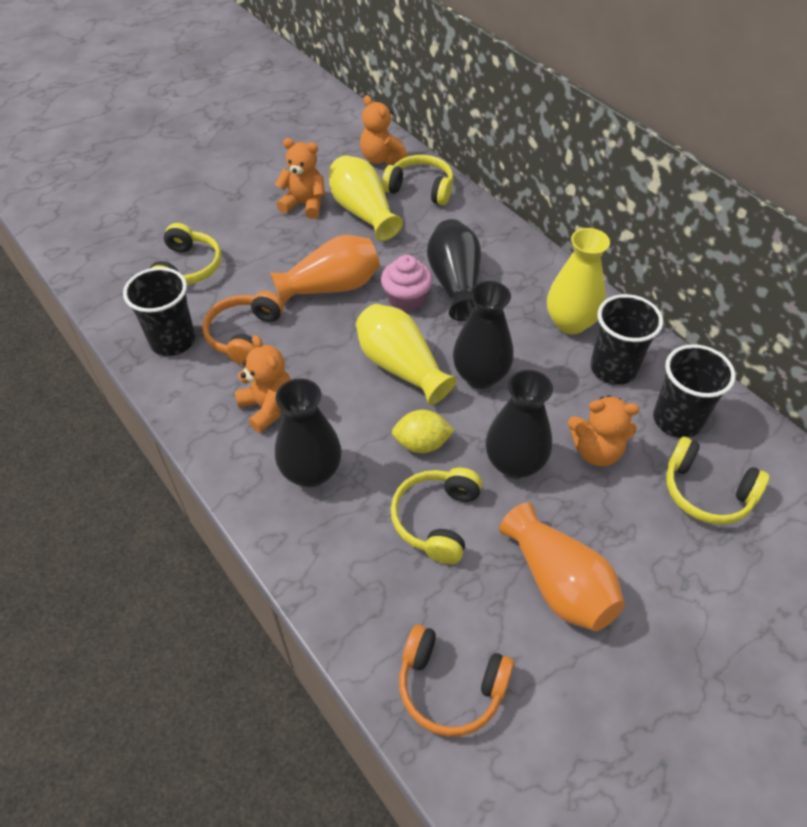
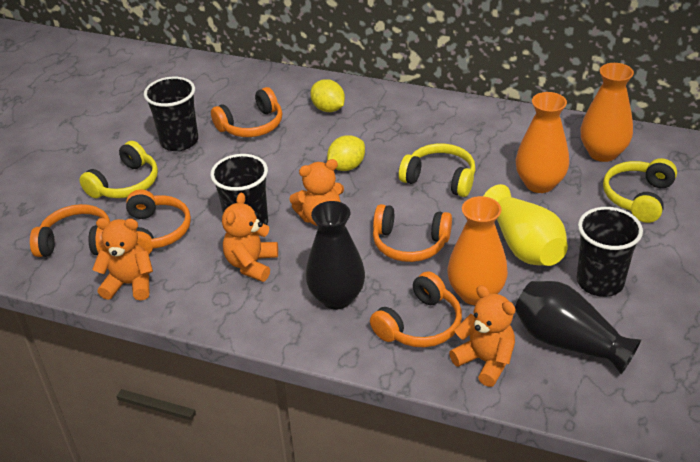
black vase: 4 -> 2
orange headphones: 2 -> 5
orange vase: 2 -> 3
pink cupcake: 1 -> 0
yellow headphones: 4 -> 3
yellow lemon: 1 -> 2
yellow vase: 3 -> 1

